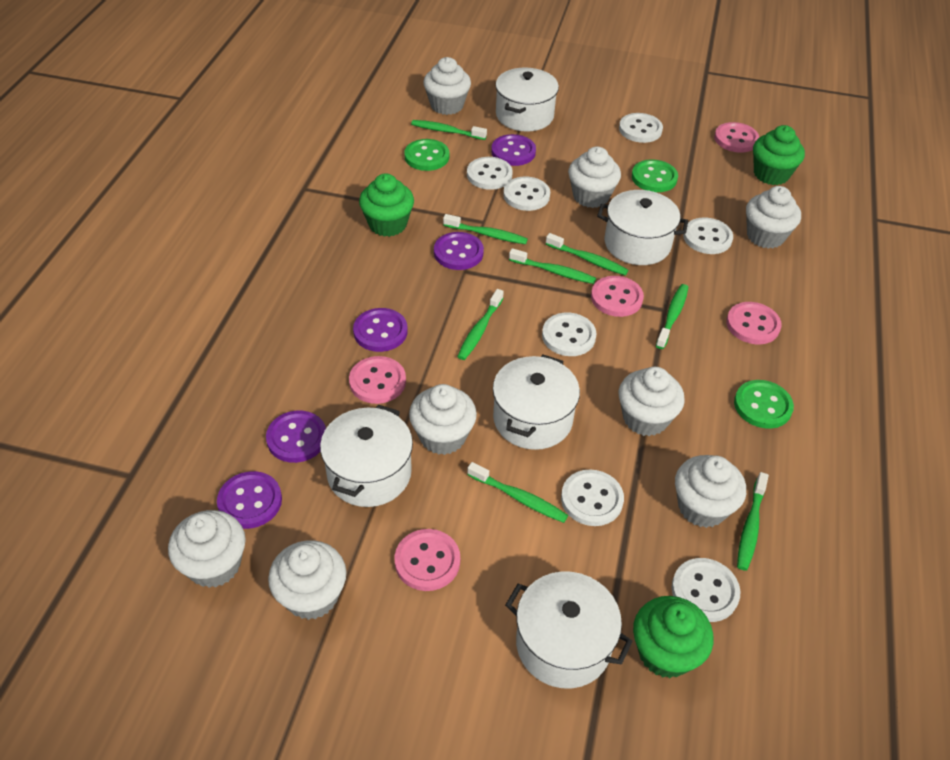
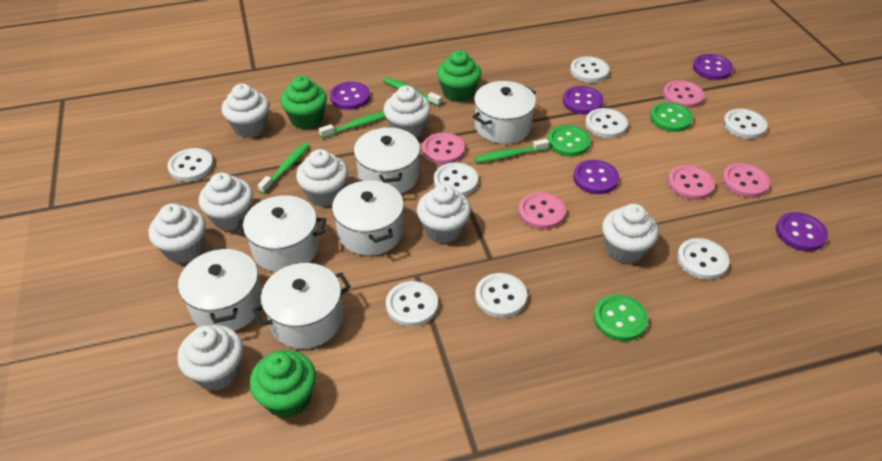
green toothbrush: 8 -> 4
white button: 7 -> 8
white pot: 5 -> 6

